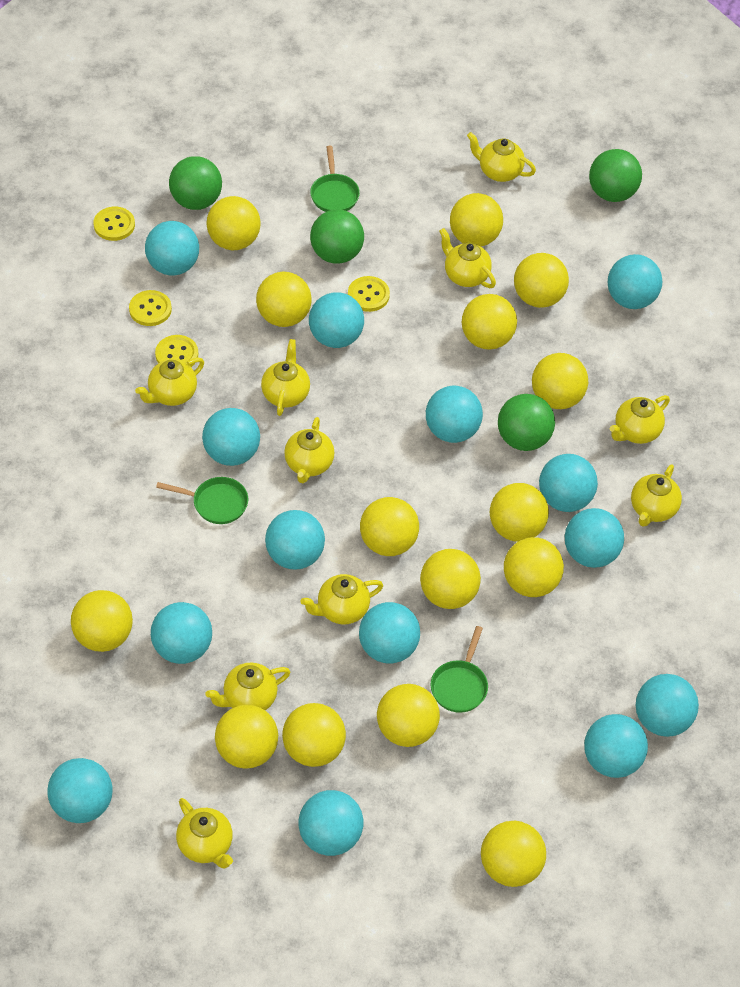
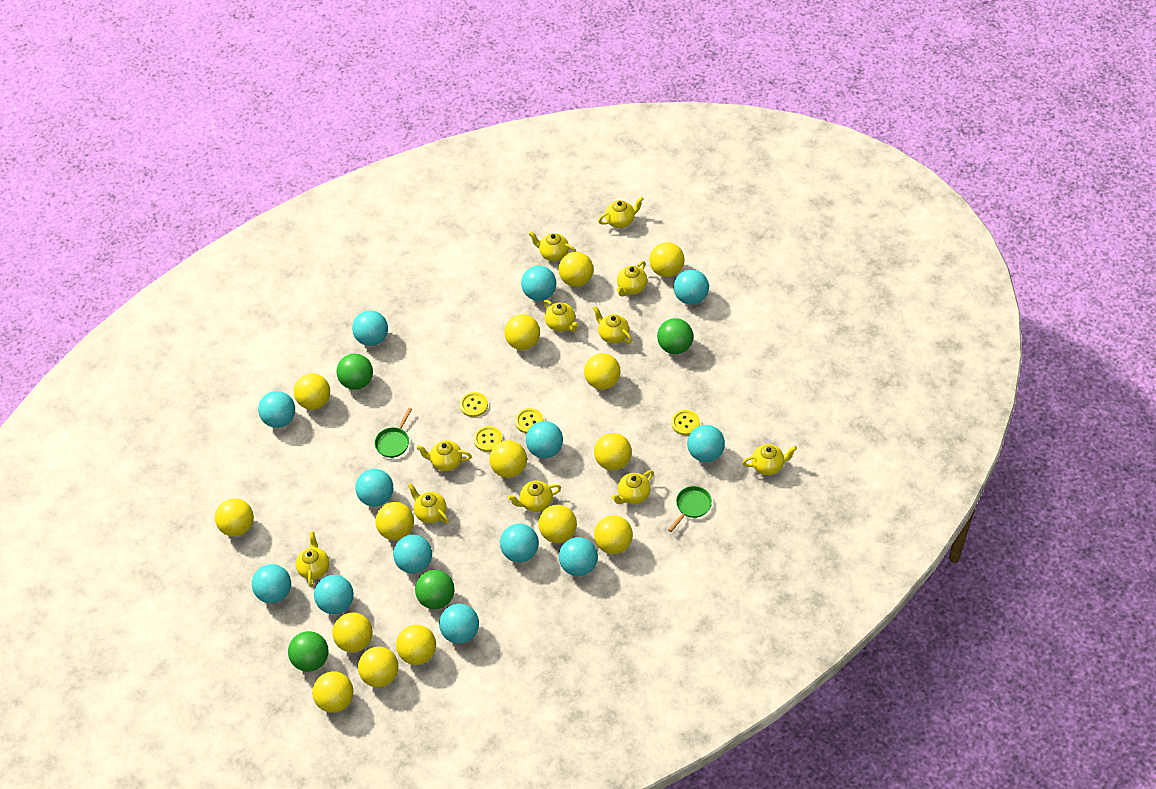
green pan: 3 -> 2
turquoise ball: 14 -> 13
yellow teapot: 10 -> 11

